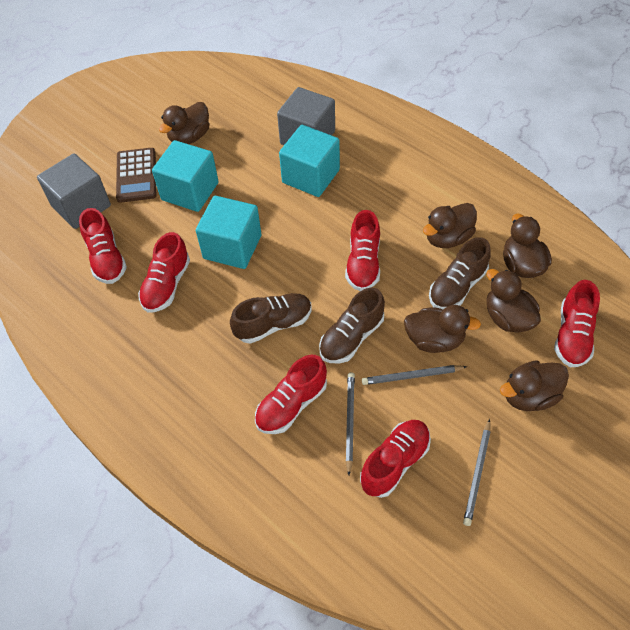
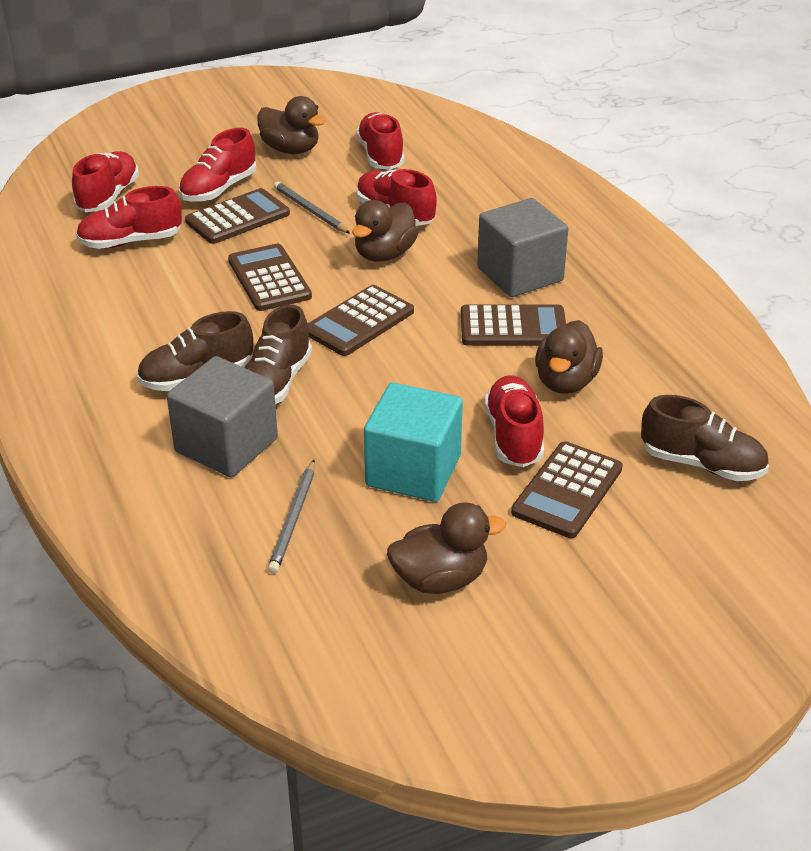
brown calculator: 1 -> 5
brown duck: 6 -> 4
grey pencil: 3 -> 2
turquoise cube: 3 -> 1

